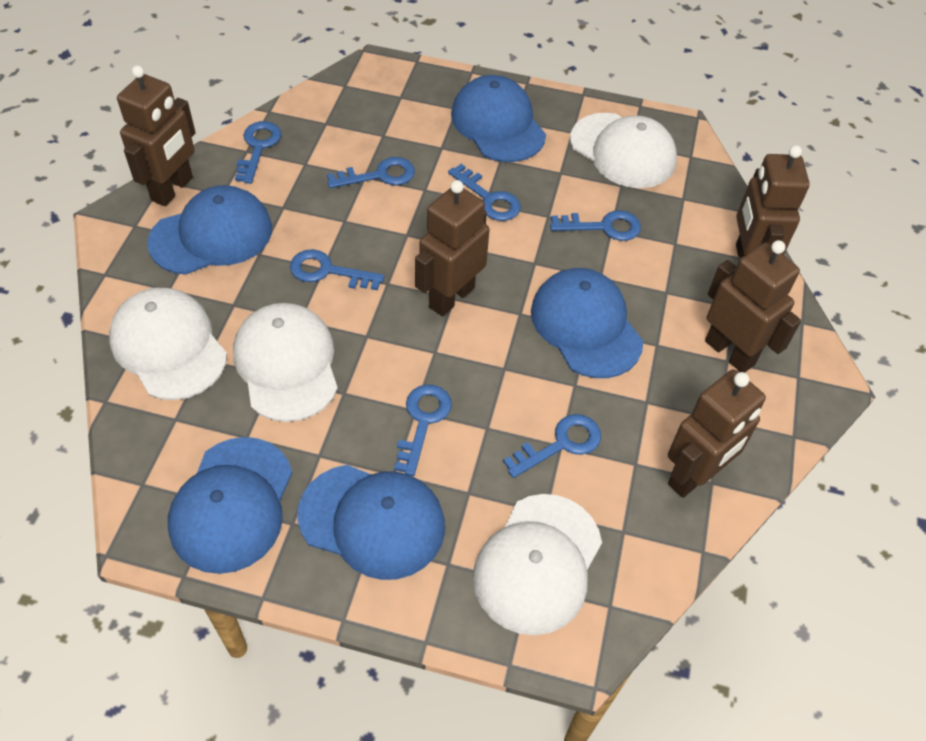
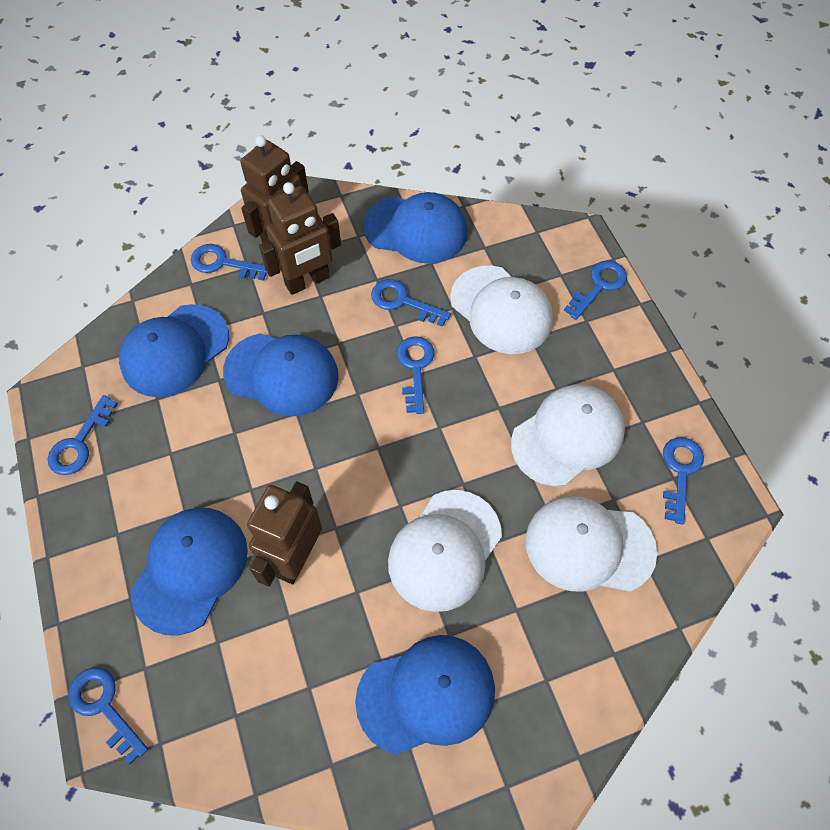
brown robot: 5 -> 3

